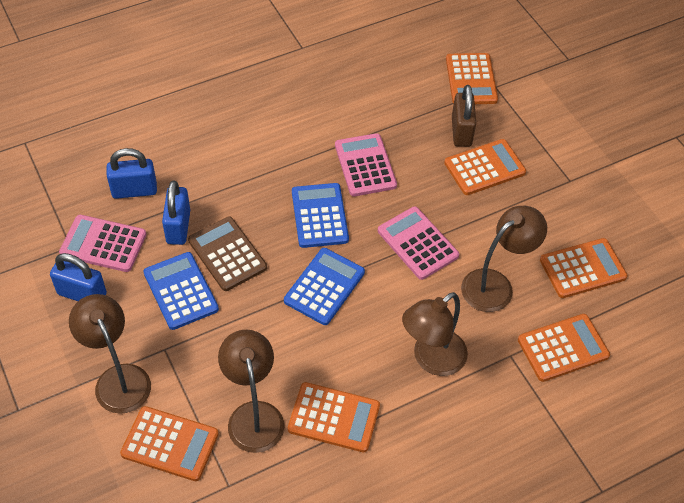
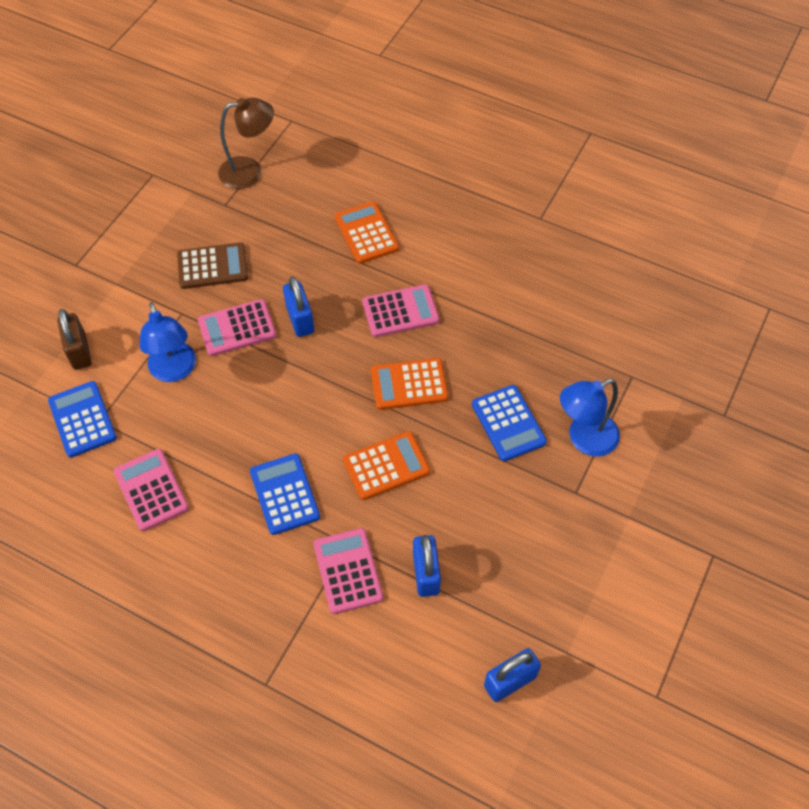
blue lamp: 0 -> 2
brown lamp: 4 -> 1
orange calculator: 6 -> 3
pink calculator: 3 -> 4

